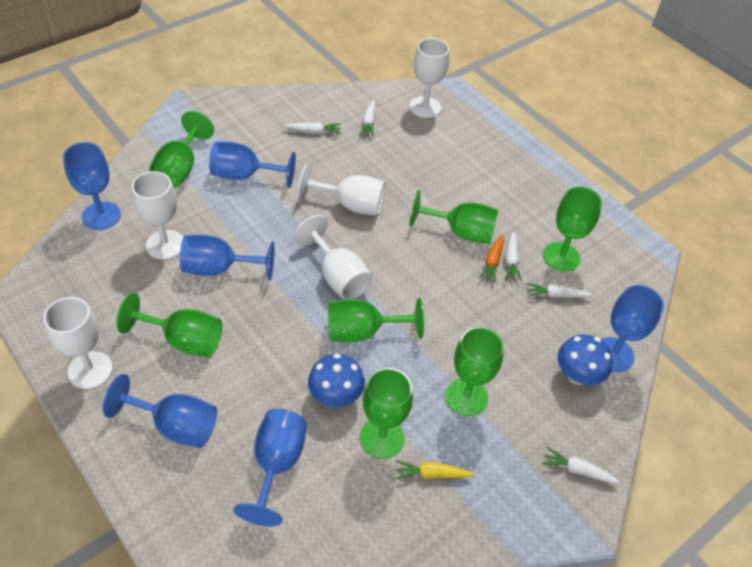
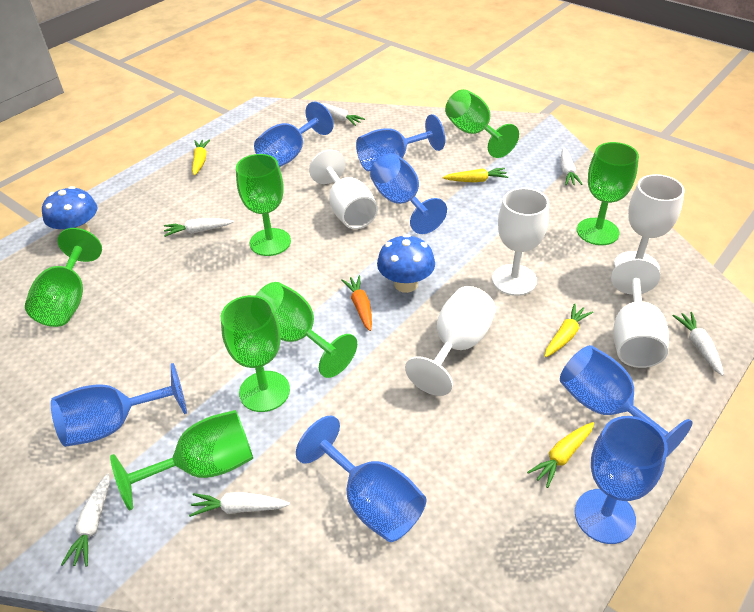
blue goblet: 6 -> 7
white carrot: 5 -> 6
yellow carrot: 1 -> 4

